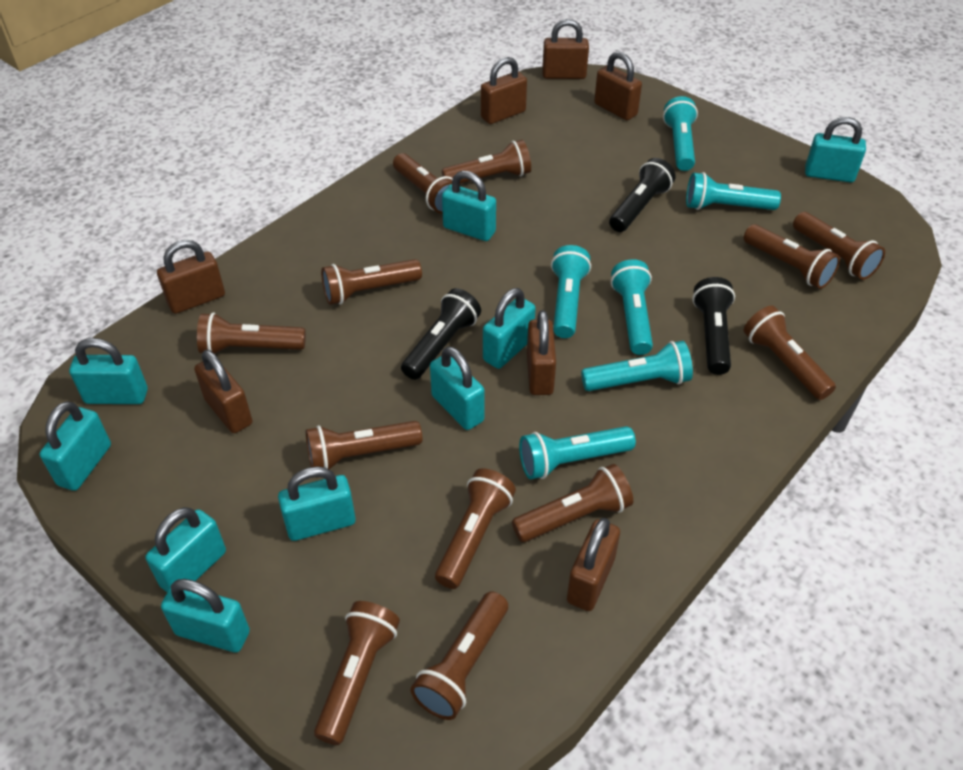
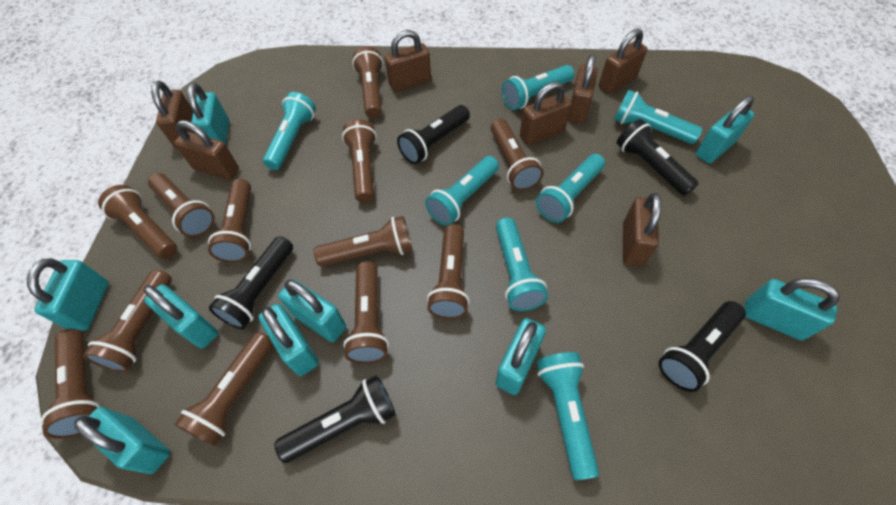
black flashlight: 3 -> 5
turquoise flashlight: 6 -> 7

